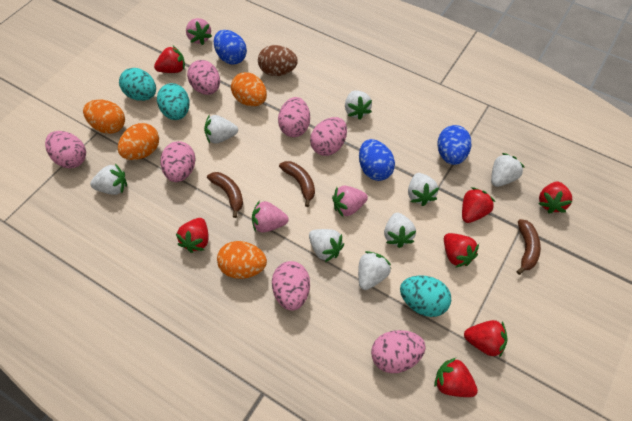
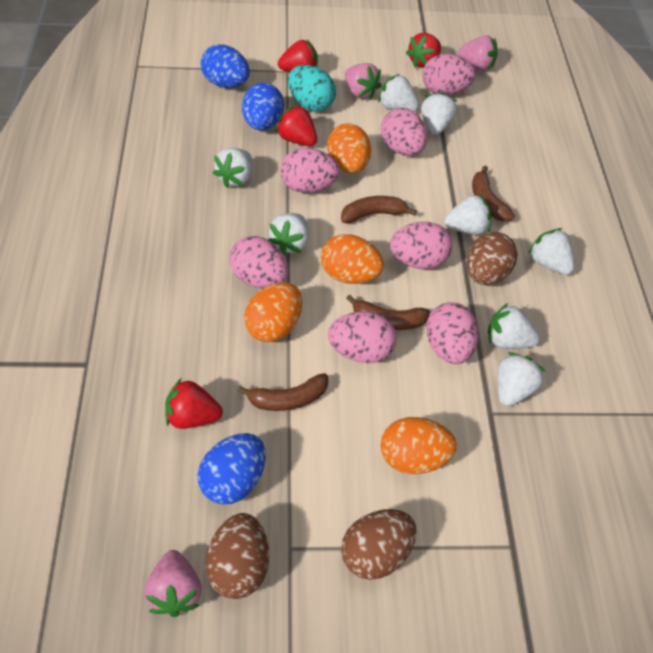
brown banana: 3 -> 4
brown egg: 1 -> 3
red strawberry: 7 -> 4
turquoise egg: 3 -> 1

